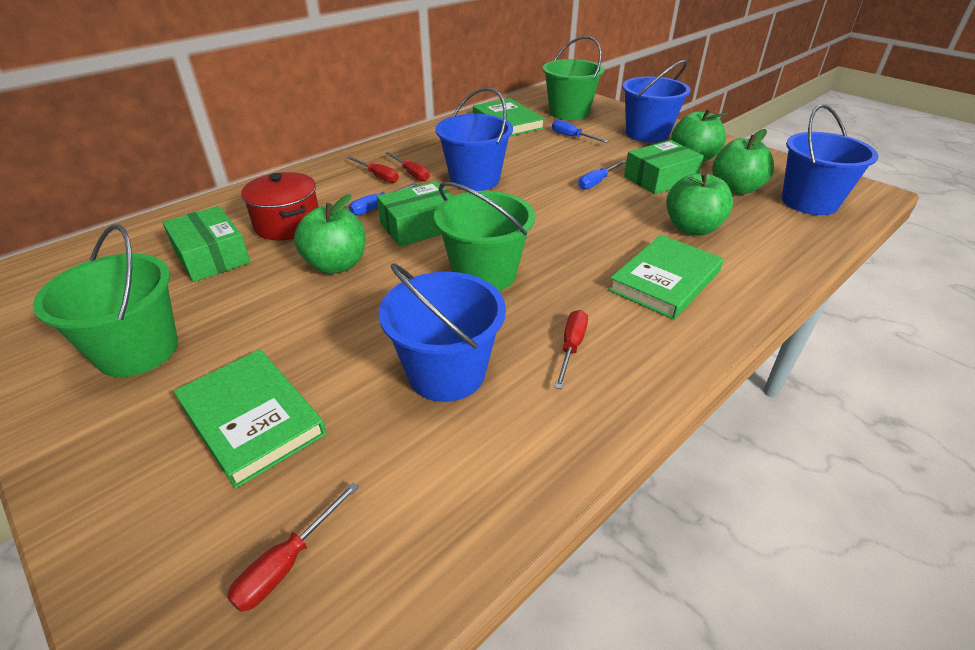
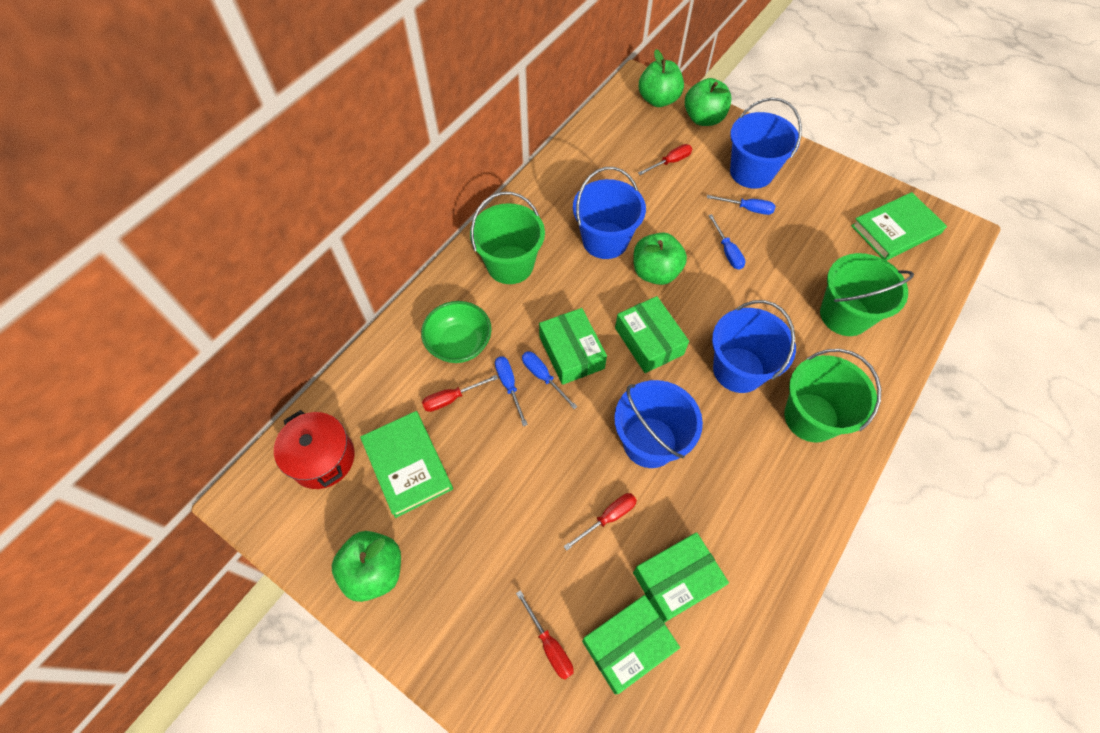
blue screwdriver: 3 -> 4
green book: 3 -> 2
green bowl: 0 -> 1
green box: 3 -> 4

